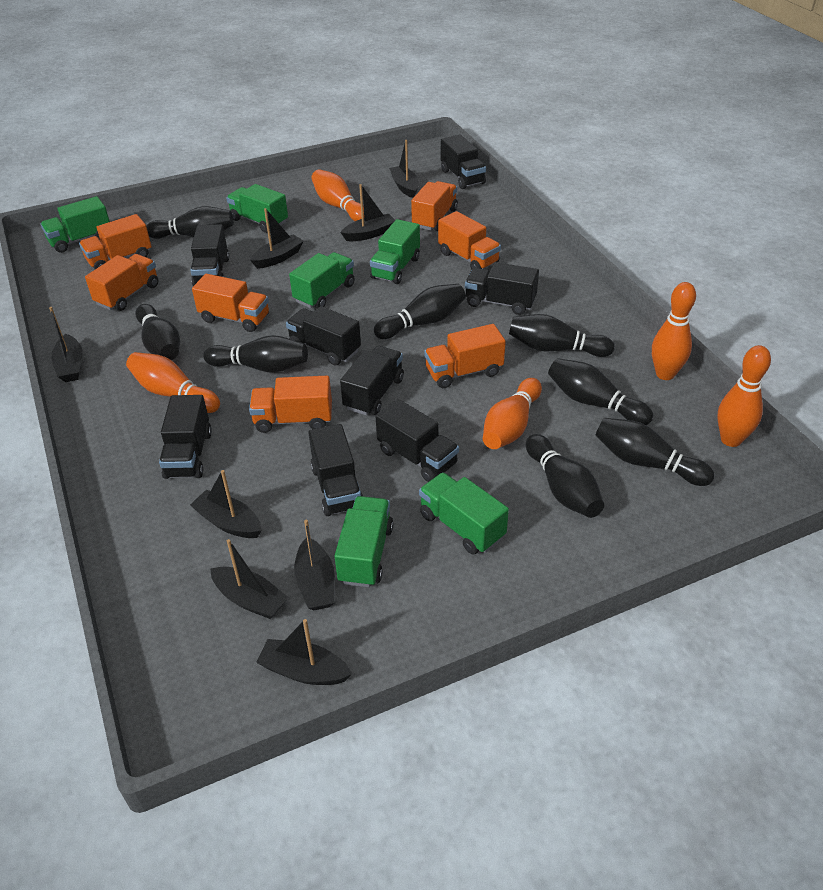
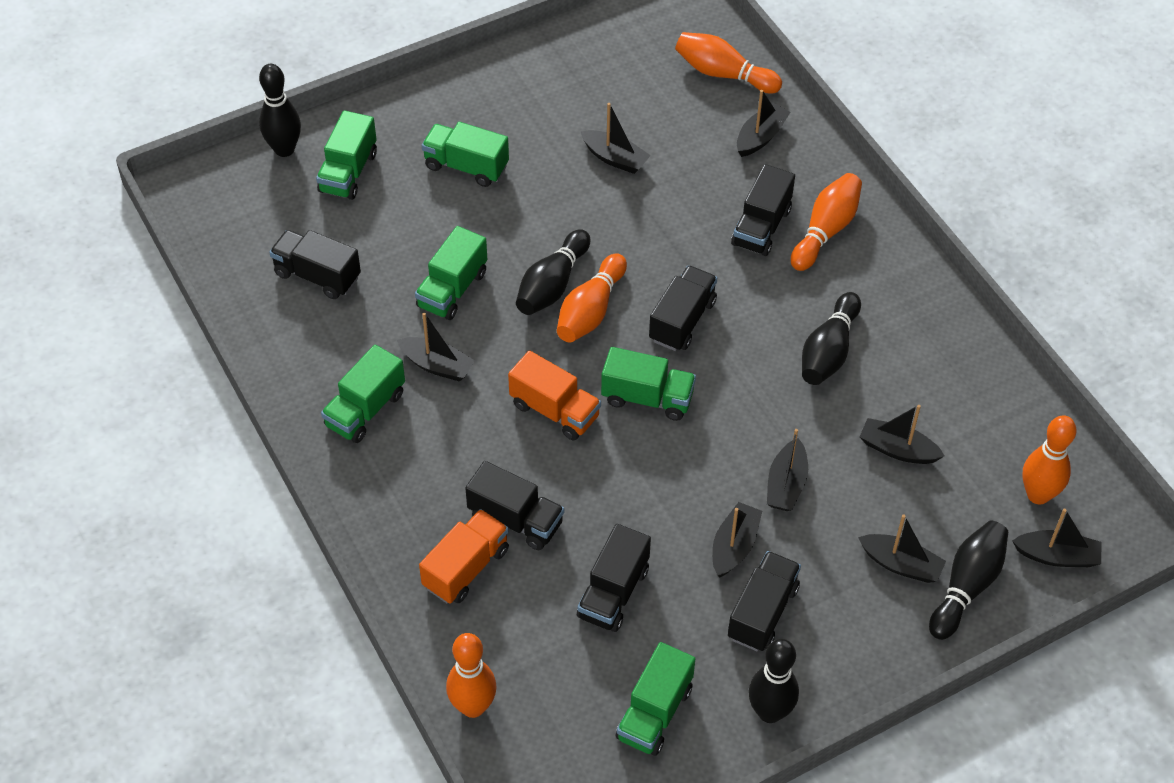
black bowling pin: 8 -> 5
black truck: 8 -> 6
orange truck: 7 -> 2

